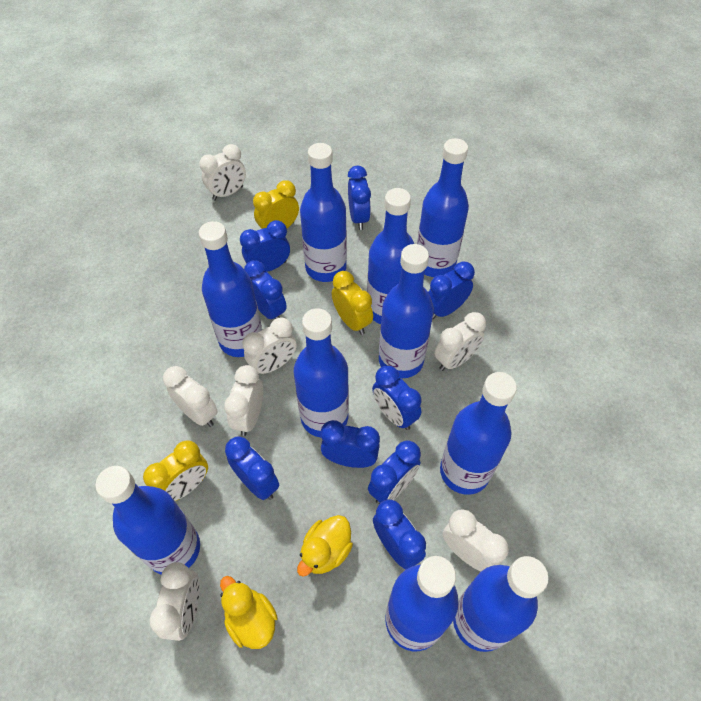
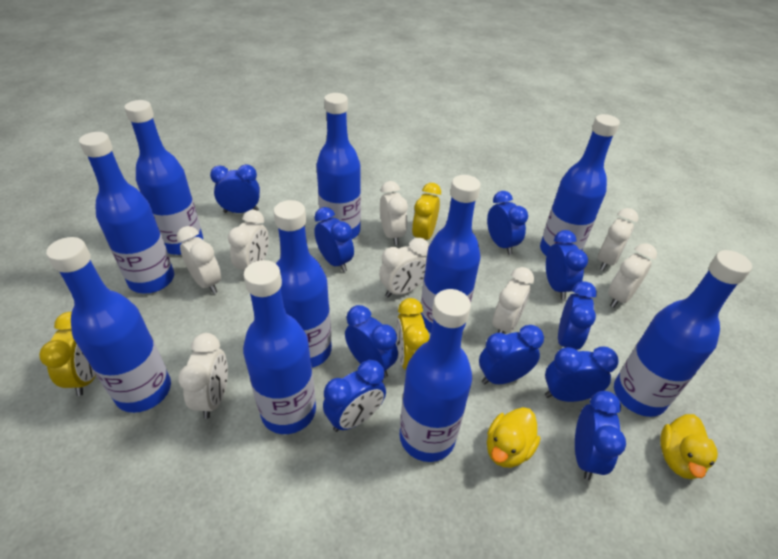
blue clock: 9 -> 10
white clock: 7 -> 8

